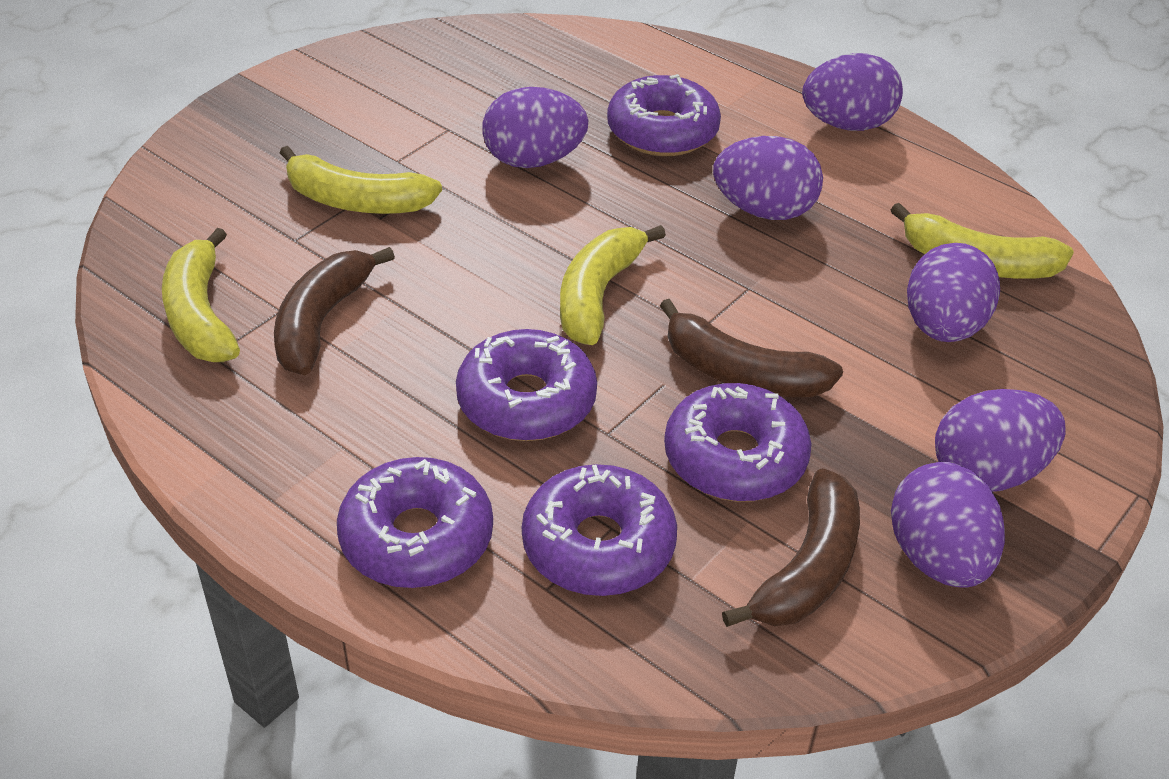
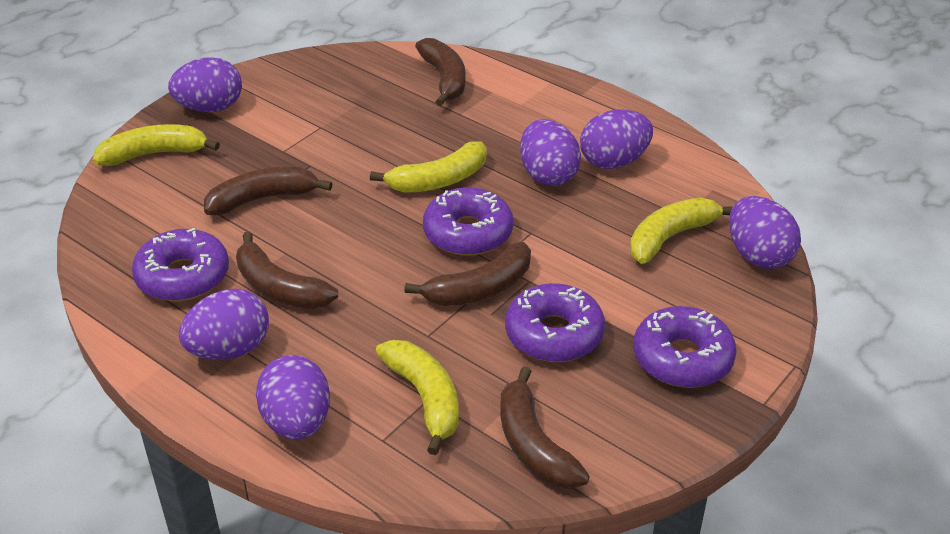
brown banana: 3 -> 5
purple donut: 5 -> 4

